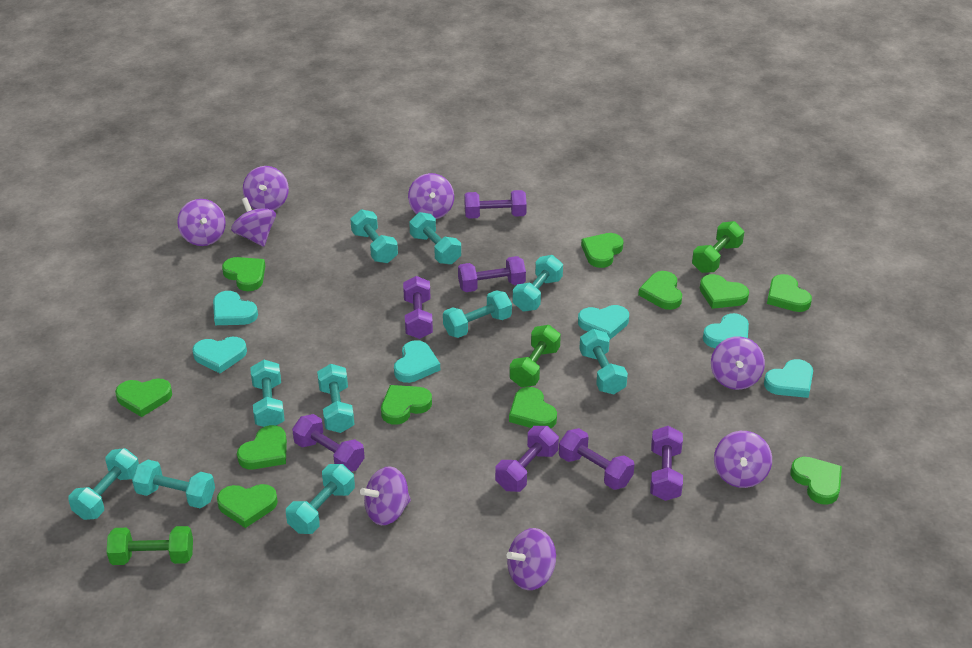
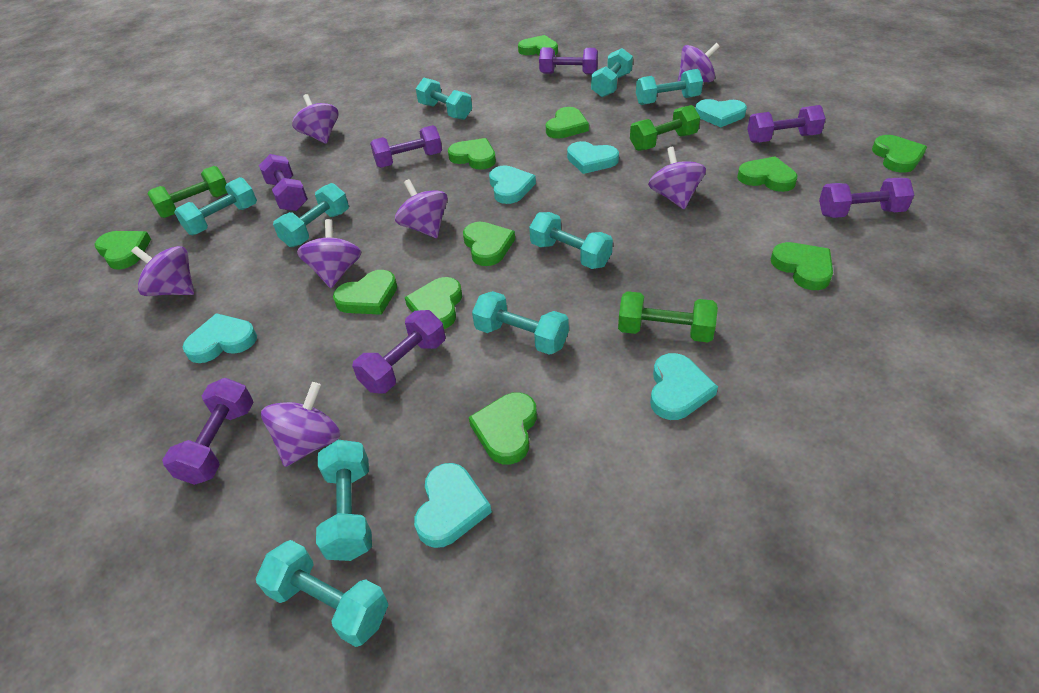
purple spinning top: 8 -> 7
turquoise dumbbell: 10 -> 9

